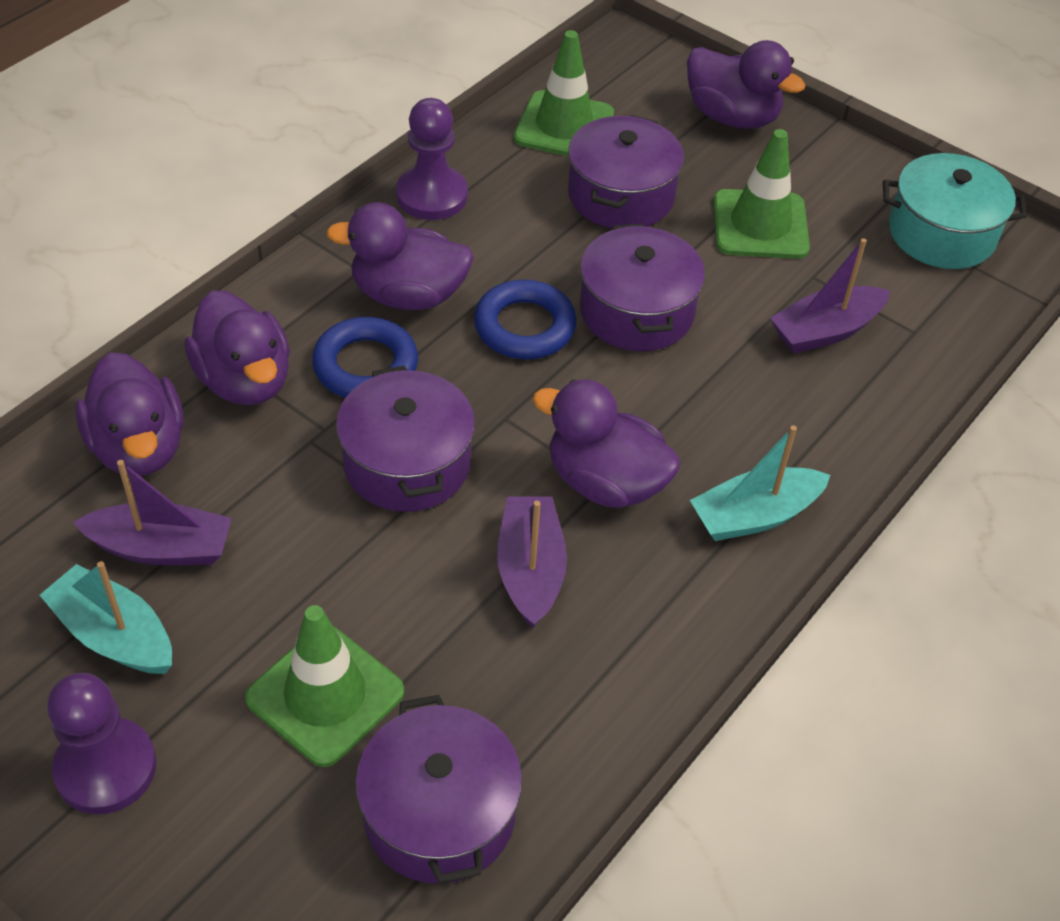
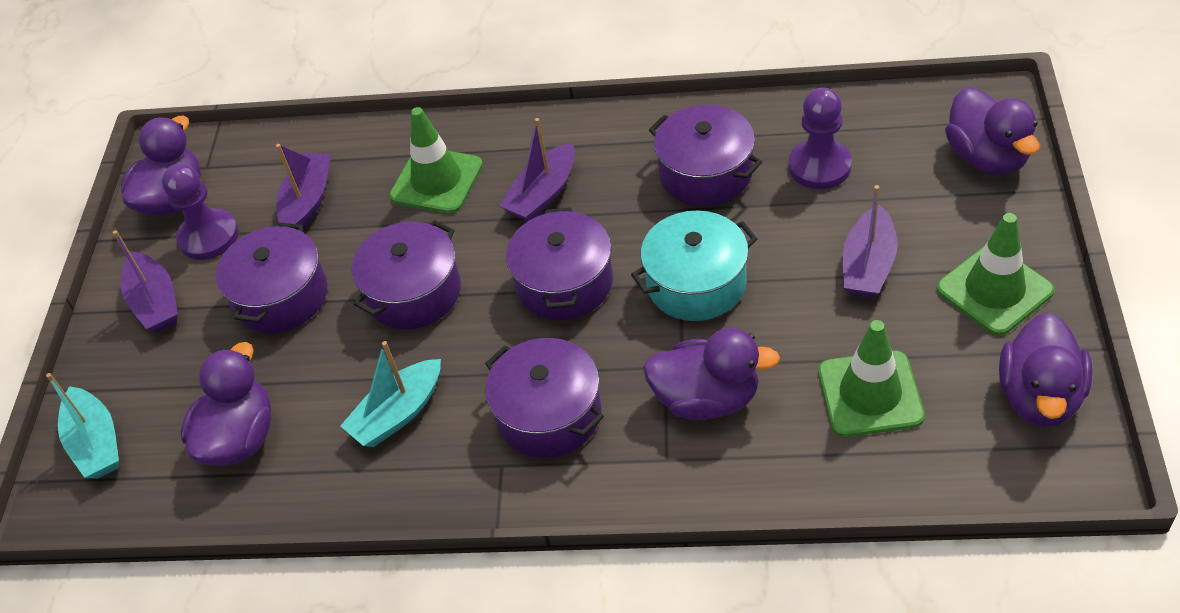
blue ring: 2 -> 0
purple boat: 3 -> 4
purple pot: 4 -> 5

